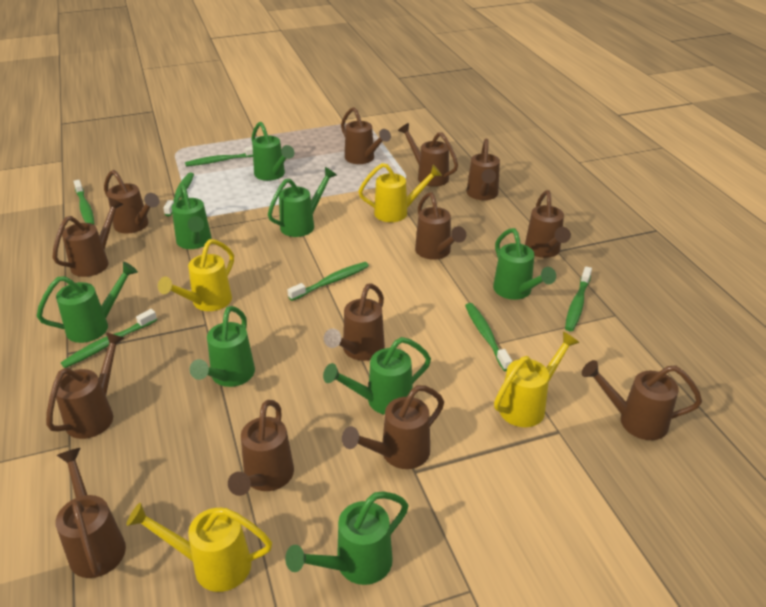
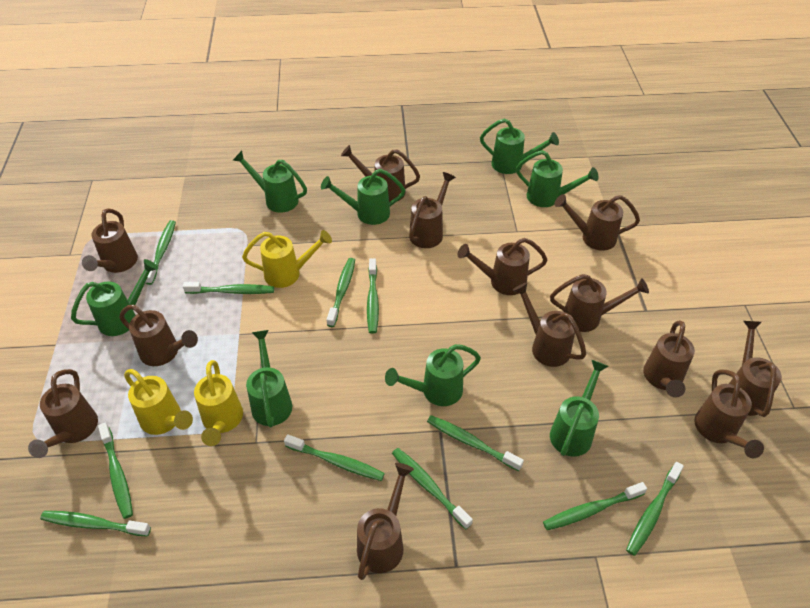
green toothbrush: 7 -> 11
yellow watering can: 4 -> 3

